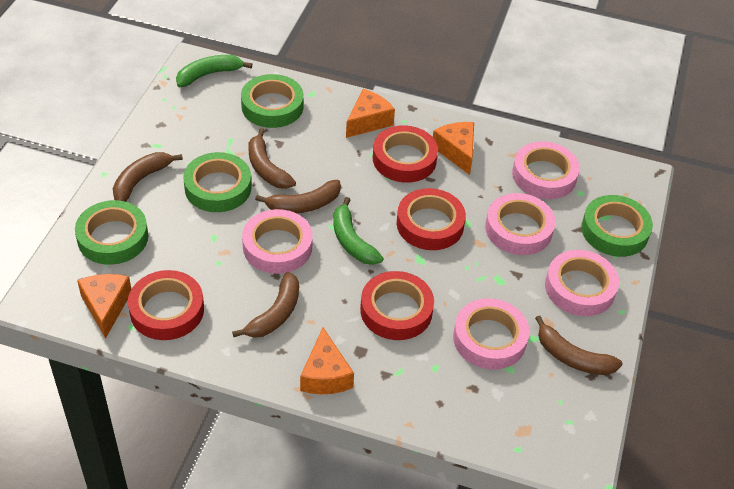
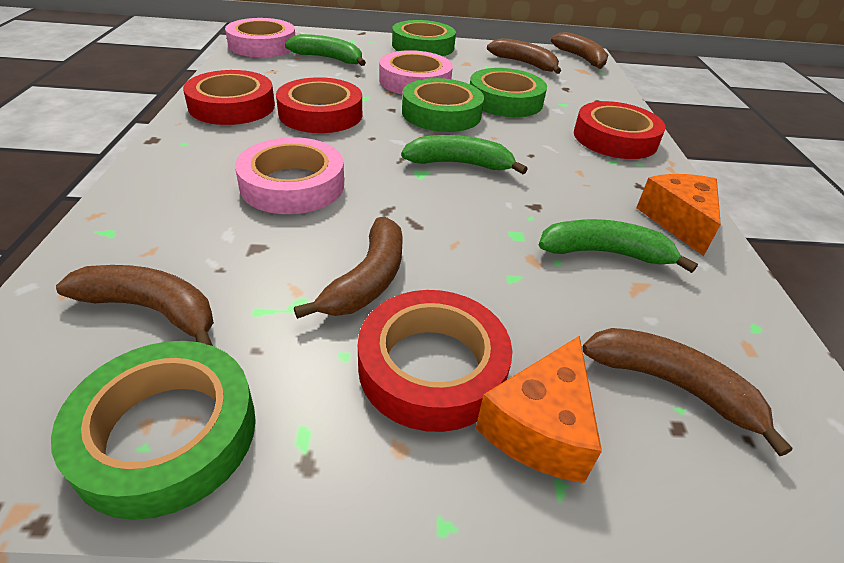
green banana: 2 -> 3
orange cheese: 4 -> 2
pink tape: 5 -> 3

